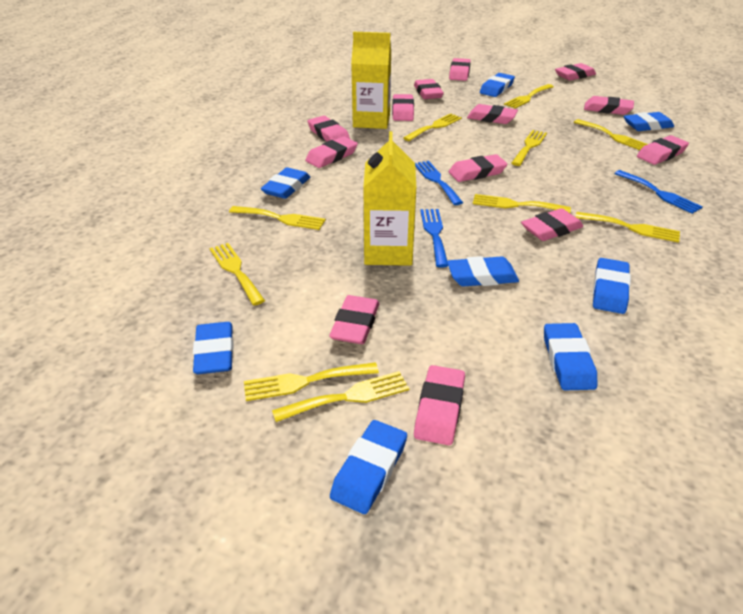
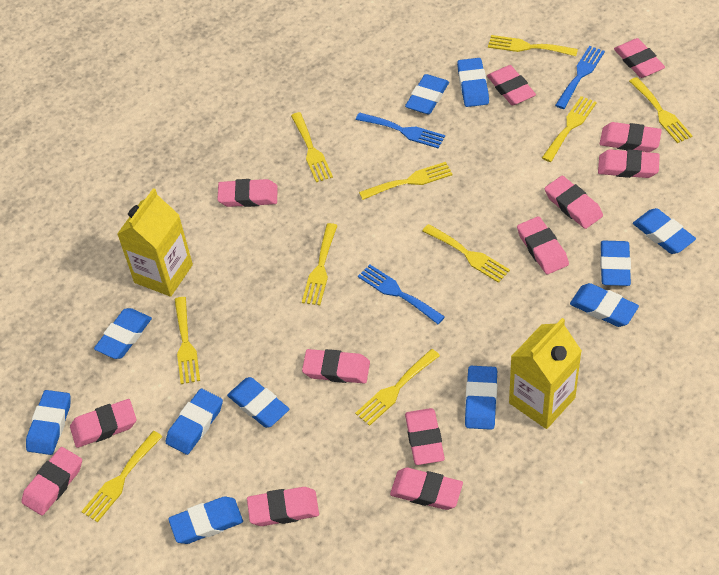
blue eraser: 8 -> 11

